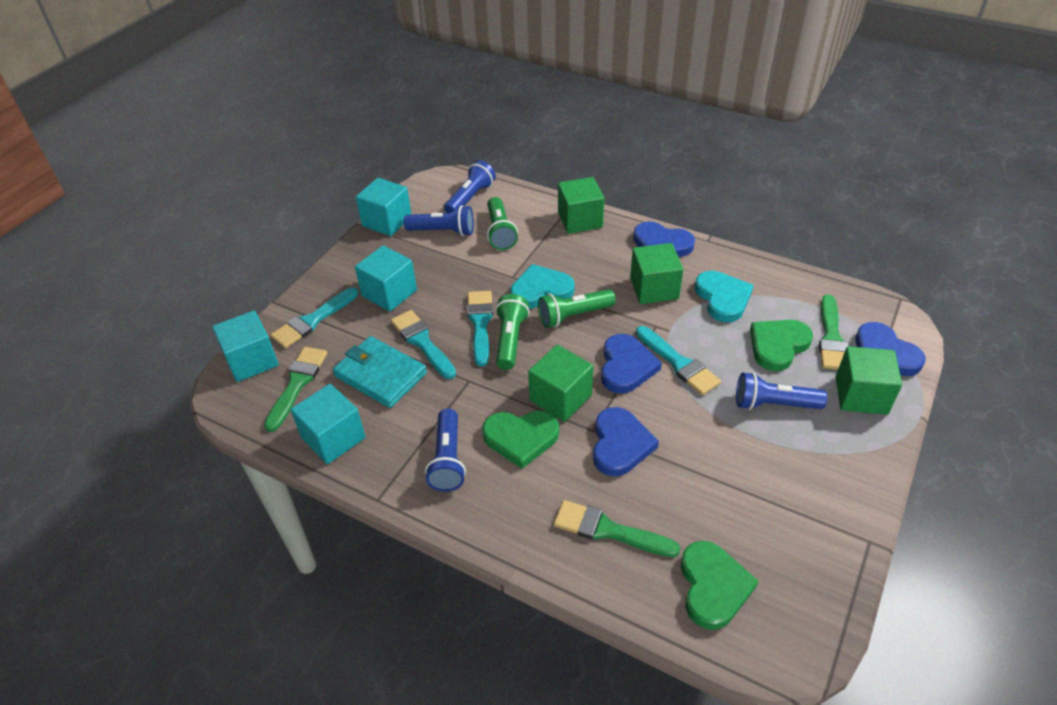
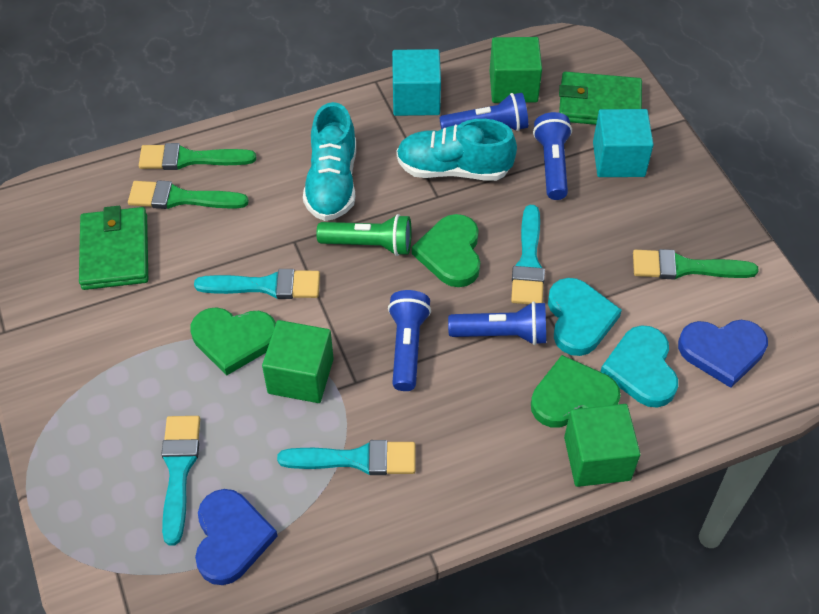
blue heart: 4 -> 2
green cube: 4 -> 3
green flashlight: 3 -> 1
green wallet: 0 -> 2
turquoise cube: 4 -> 2
turquoise shoe: 0 -> 2
turquoise wallet: 1 -> 0

